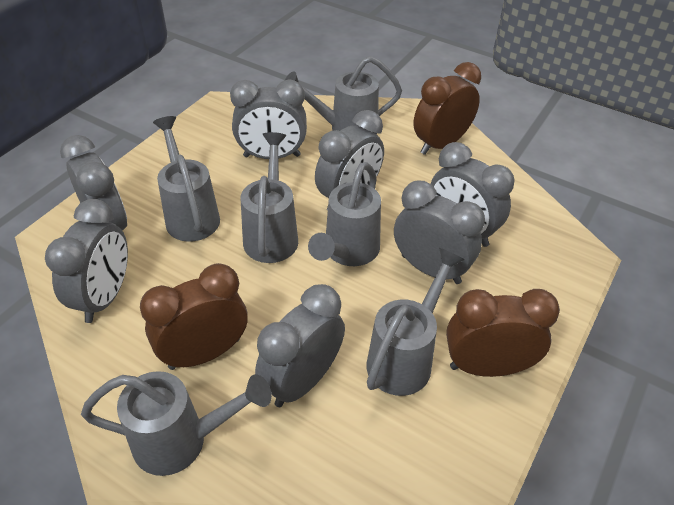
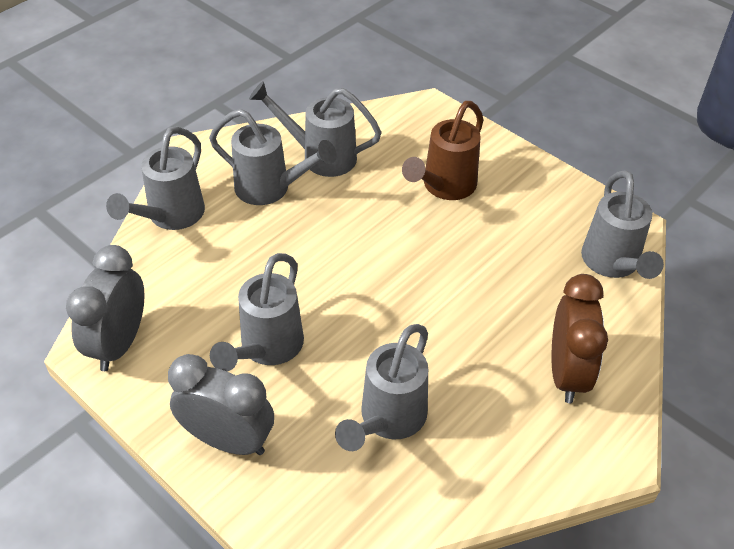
brown clock: 3 -> 1
brown watering can: 0 -> 1
grey clock: 7 -> 2

